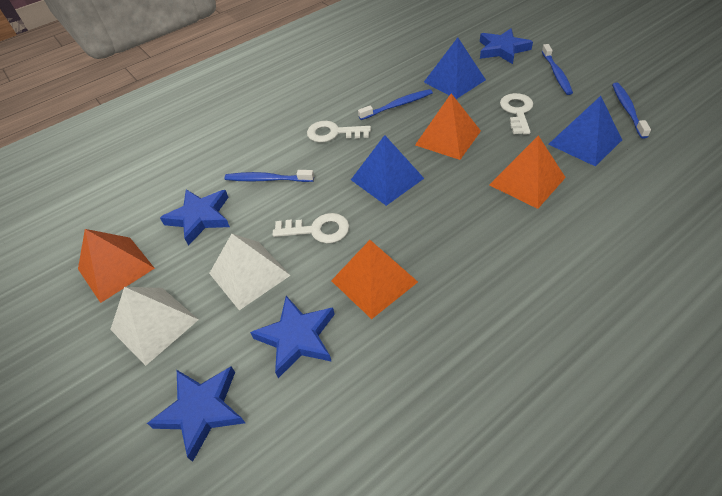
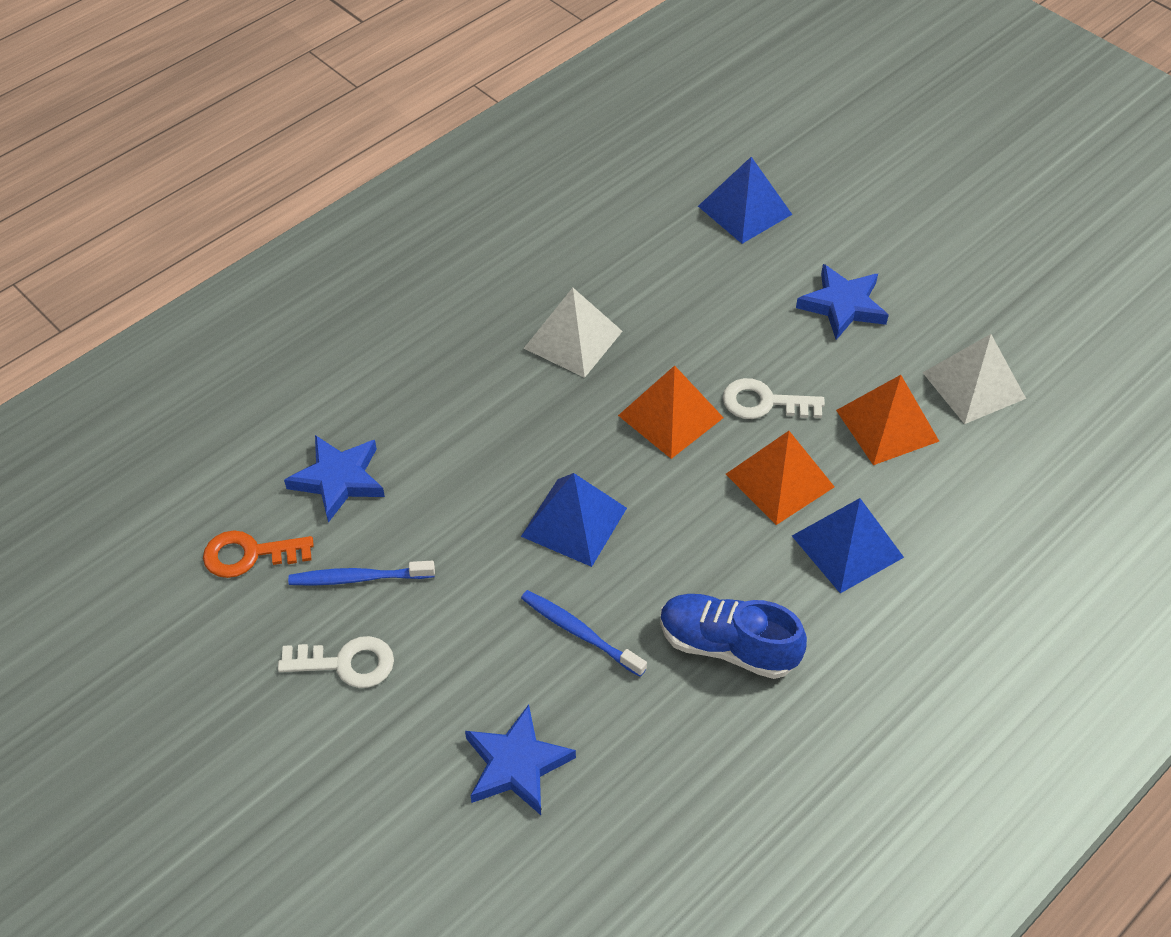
blue shoe: 0 -> 1
blue star: 4 -> 3
blue toothbrush: 4 -> 2
orange key: 0 -> 1
orange pyramid: 4 -> 3
white key: 3 -> 2

